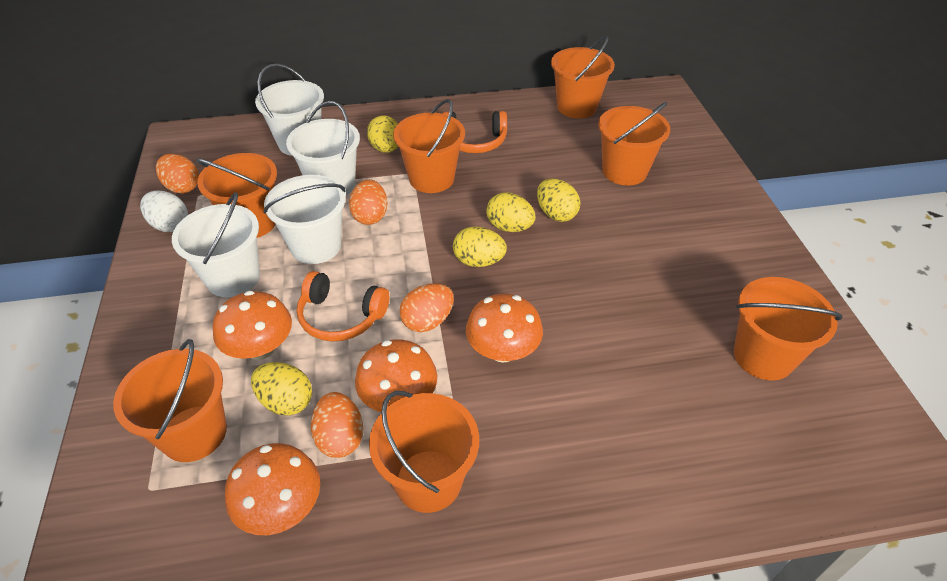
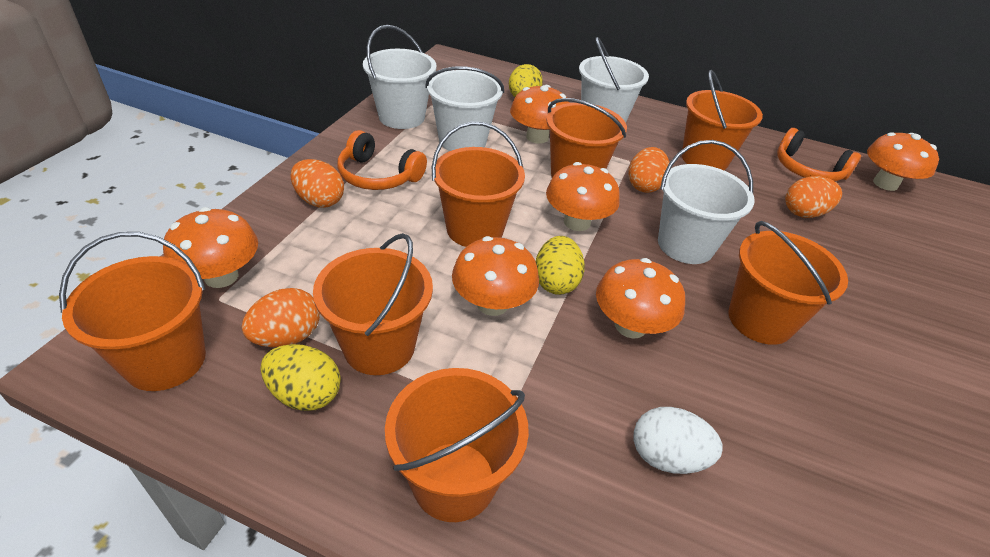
orange mushroom: 4 -> 6
yellow egg: 5 -> 3

